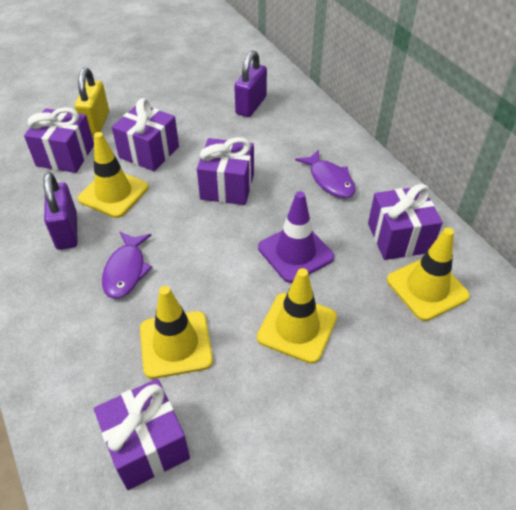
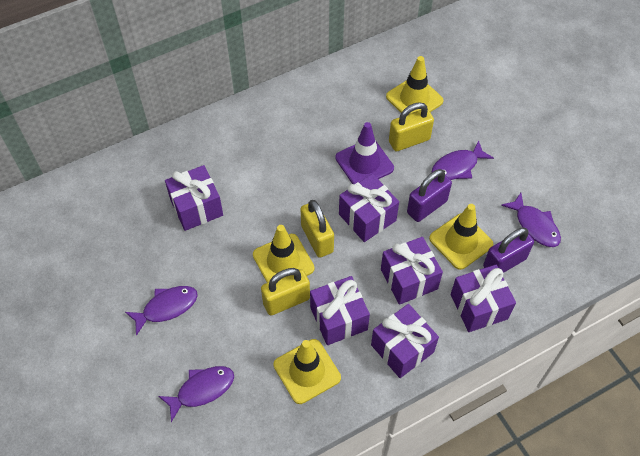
purple fish: 2 -> 4
purple gift: 5 -> 6
yellow padlock: 1 -> 3

